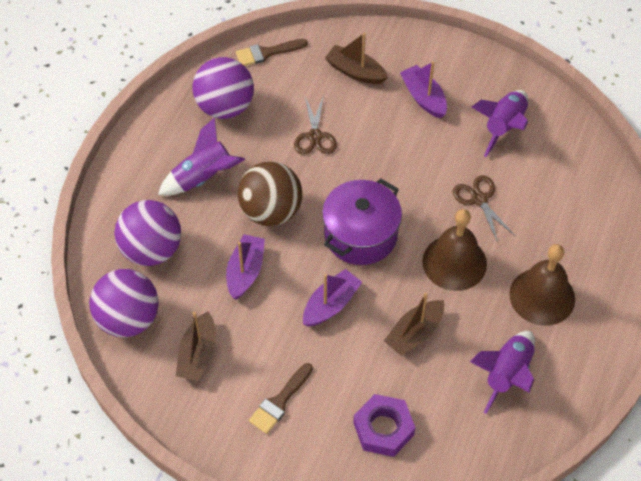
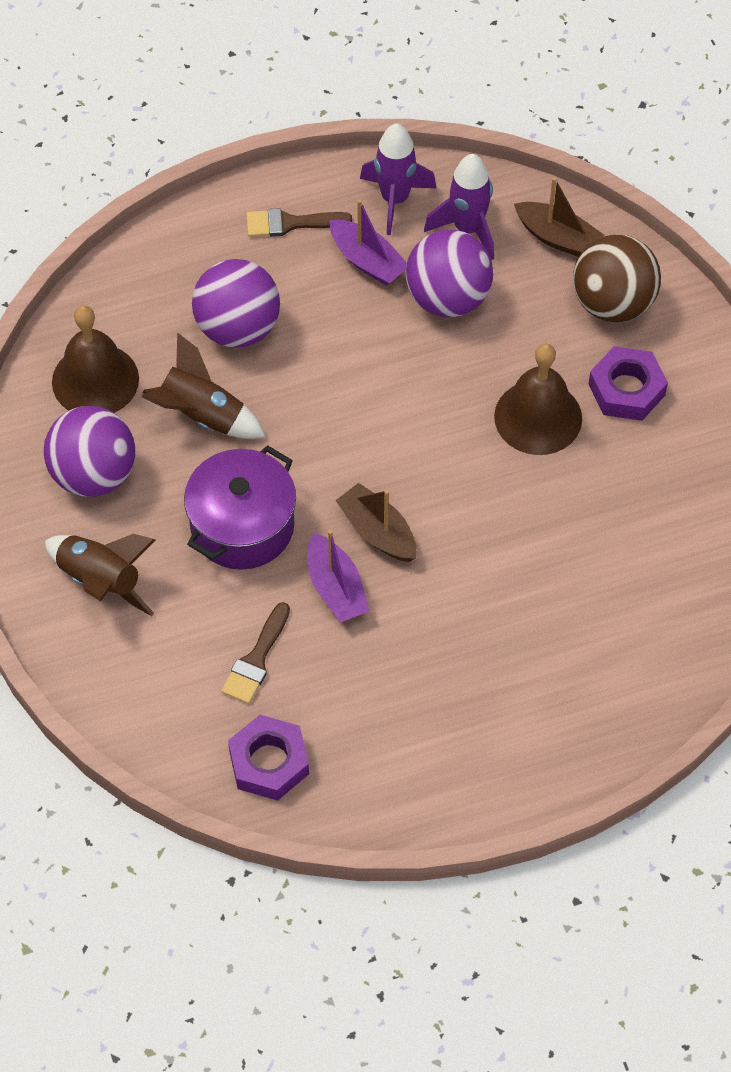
brown boat: 3 -> 2
brown rocket: 0 -> 2
brown scissors: 2 -> 0
purple boat: 3 -> 2
purple nut: 1 -> 2
purple rocket: 3 -> 2

